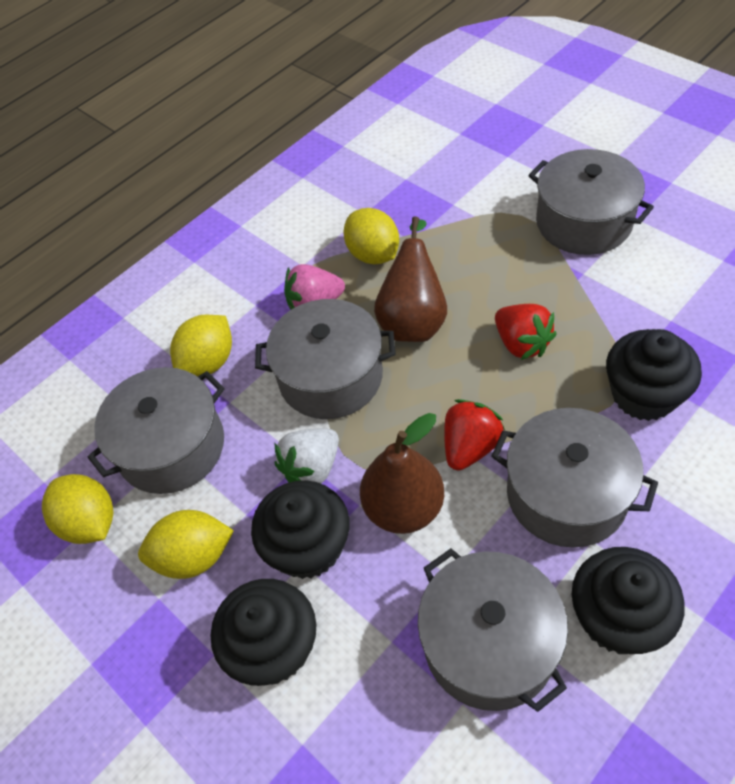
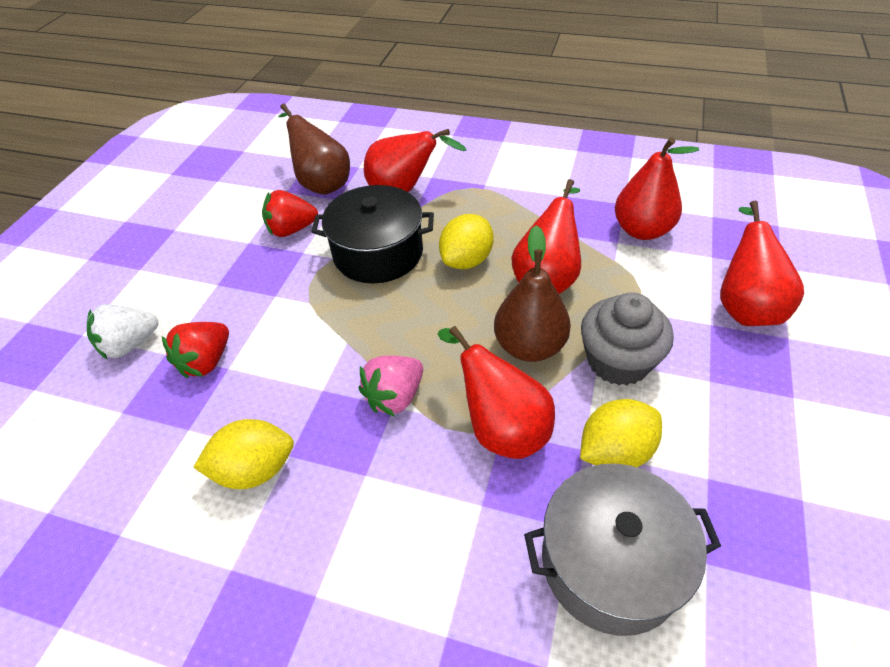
black cupcake: 4 -> 0
black pot: 0 -> 1
grey cupcake: 0 -> 1
grey pot: 5 -> 1
red pear: 0 -> 5
yellow lemon: 4 -> 3

